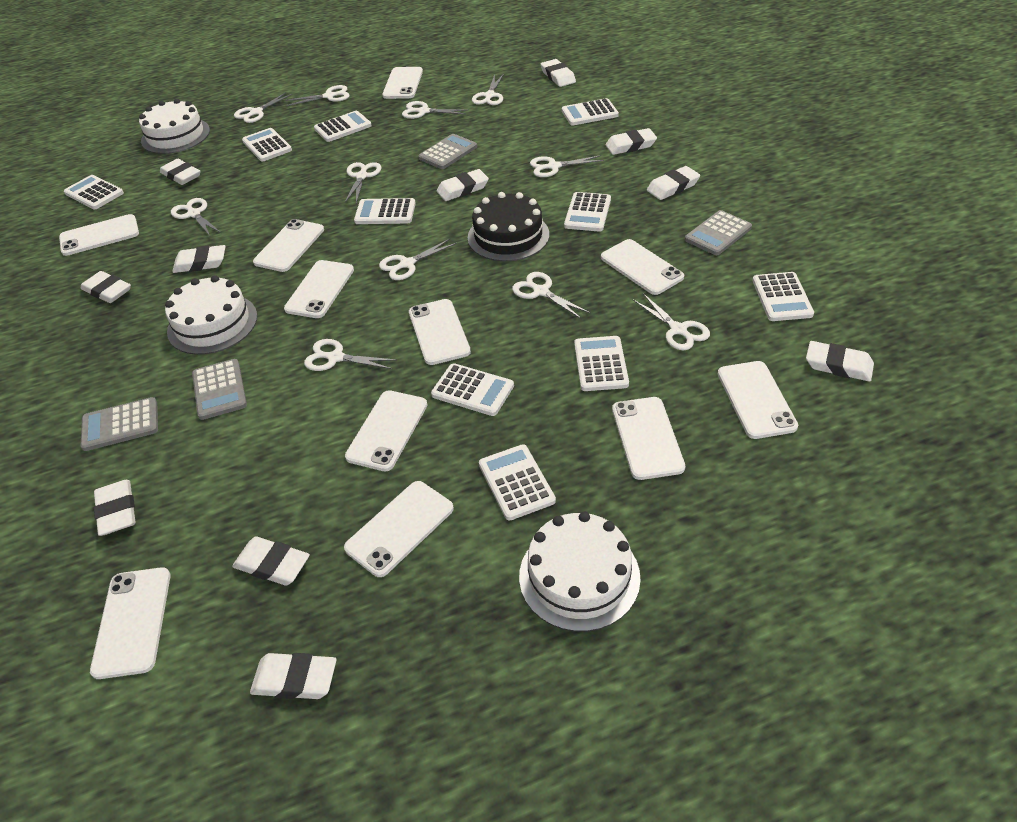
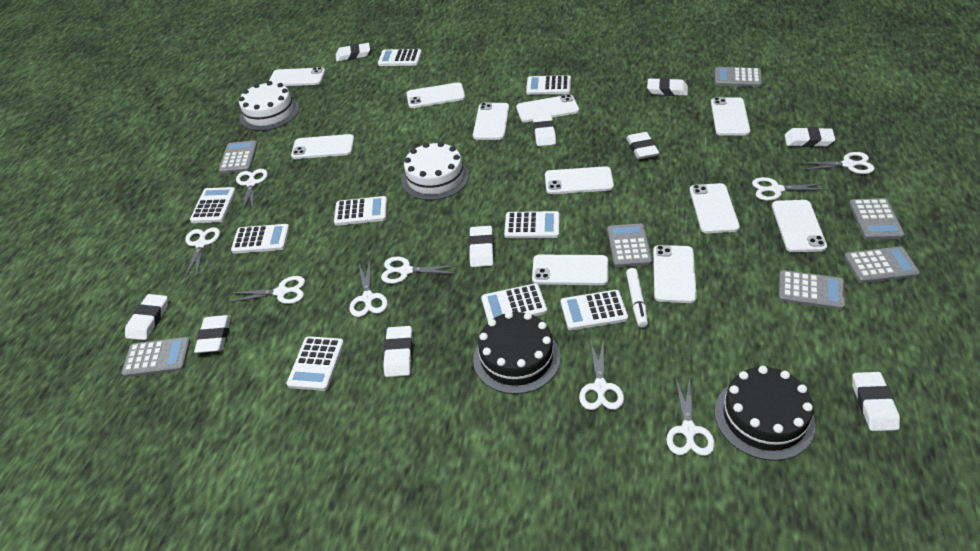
black cake: 1 -> 2
grey calculator: 4 -> 7
white cake: 3 -> 2
white calculator: 10 -> 9
white eraser: 11 -> 10
white marker: 0 -> 1
white scissors: 11 -> 9

